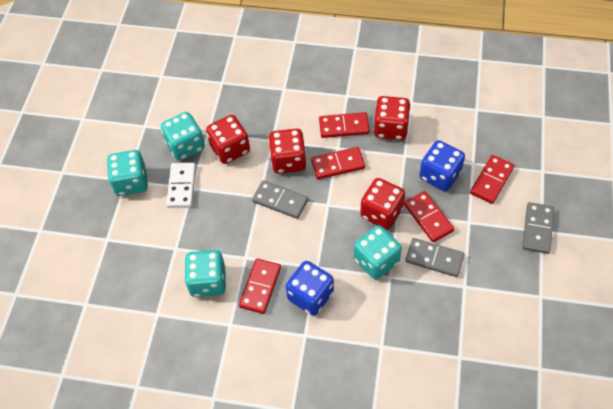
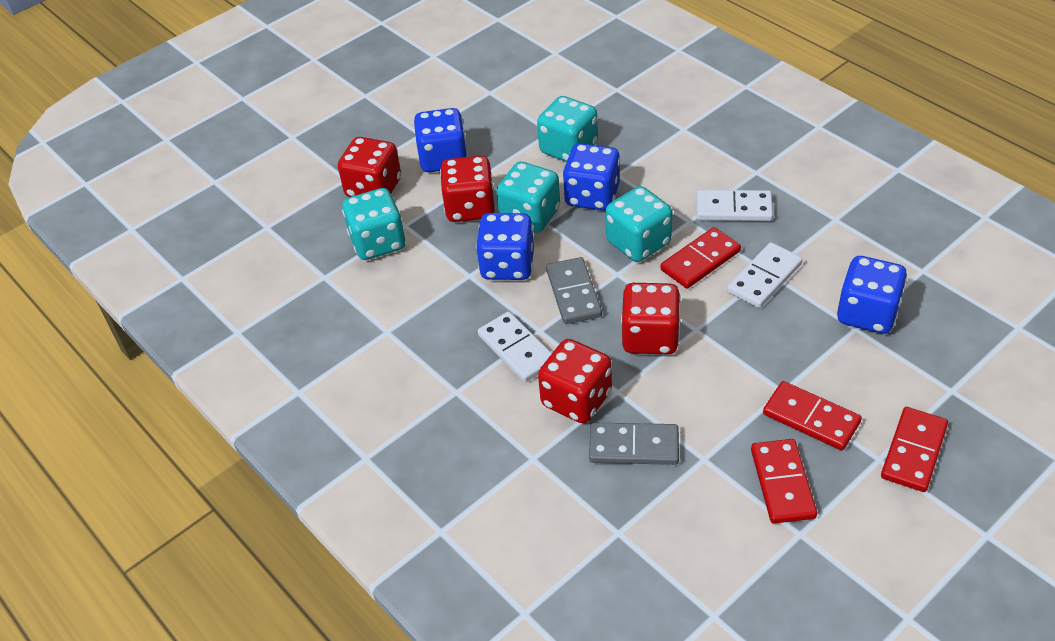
blue dice: 2 -> 4
grey domino: 3 -> 2
red domino: 5 -> 4
white domino: 1 -> 3

